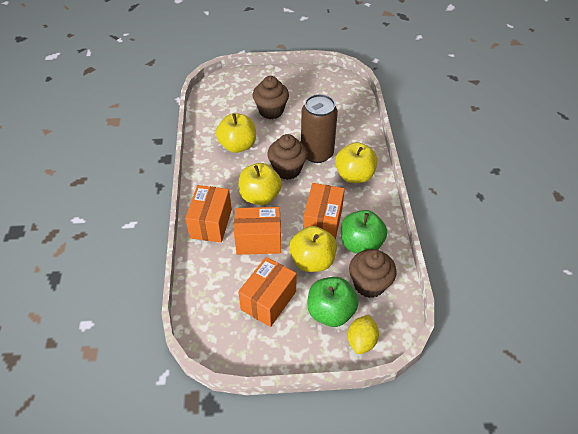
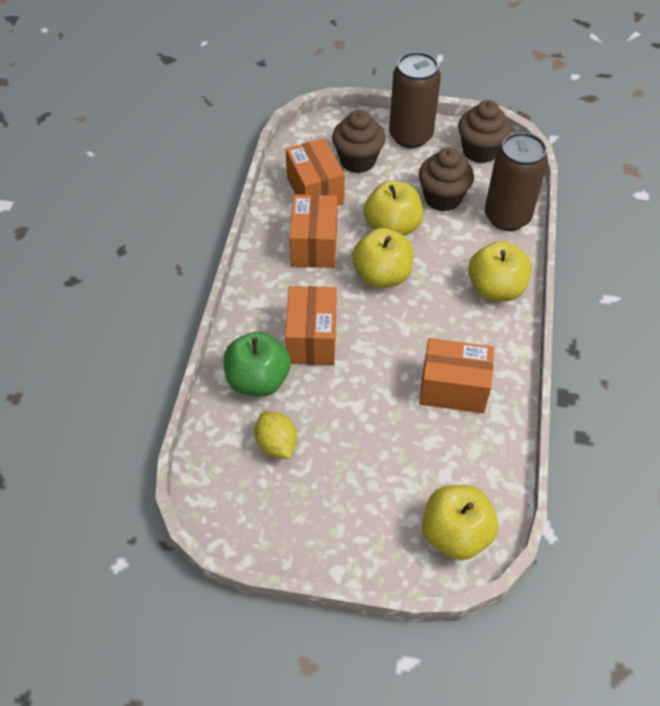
brown can: 1 -> 2
green apple: 2 -> 1

